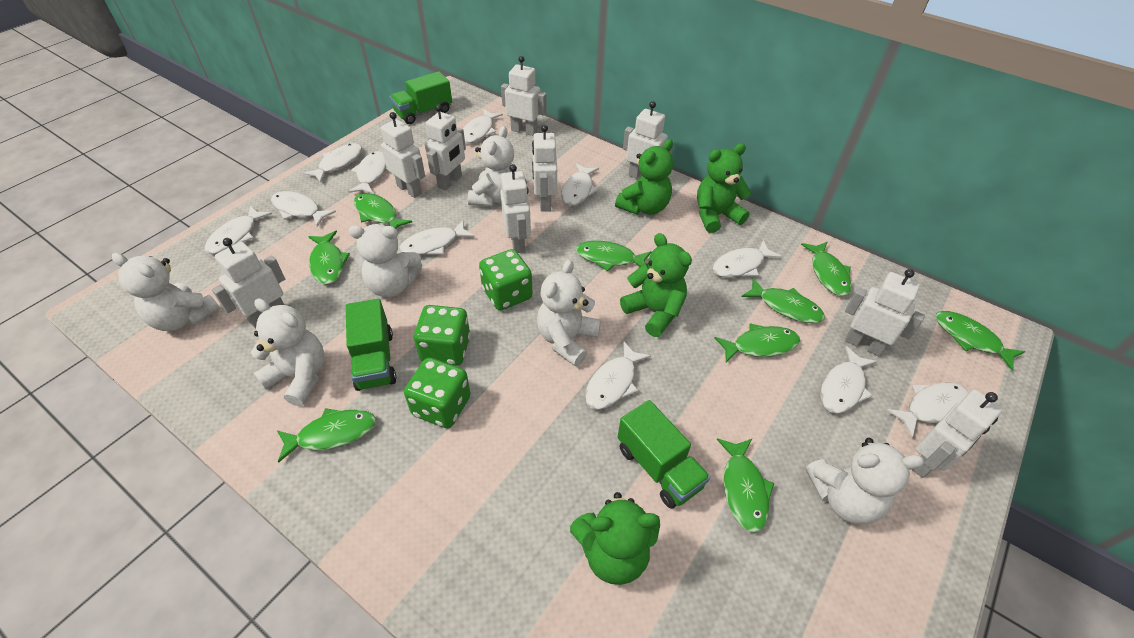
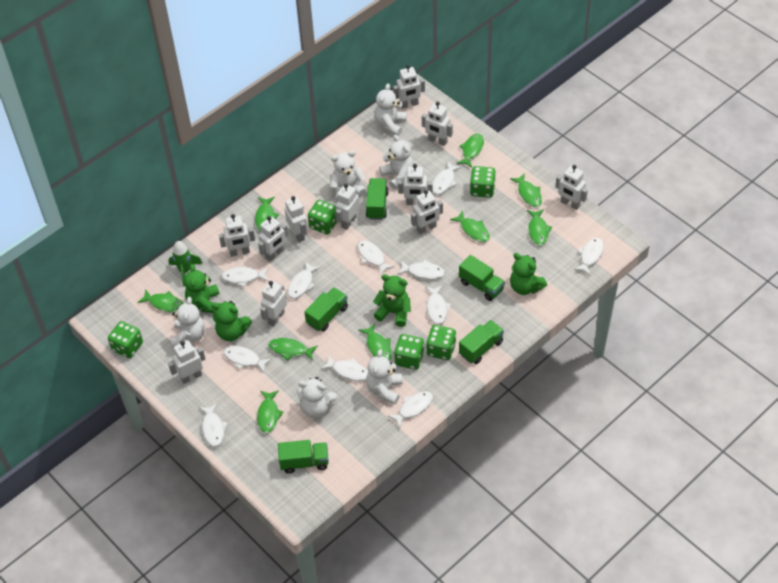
green dice: 3 -> 5
green rocket: 0 -> 1
green truck: 3 -> 5
white robot: 9 -> 11

